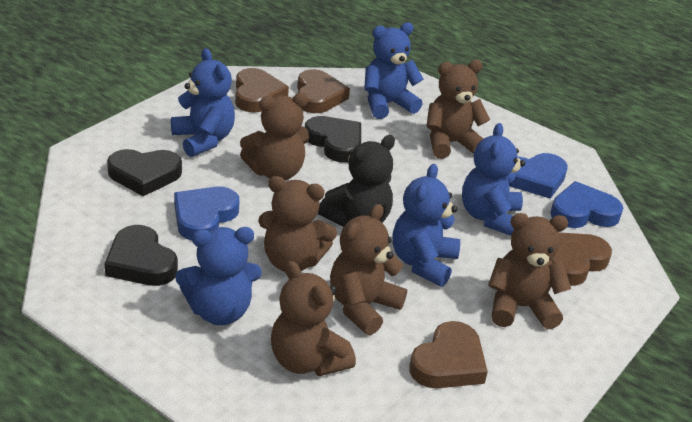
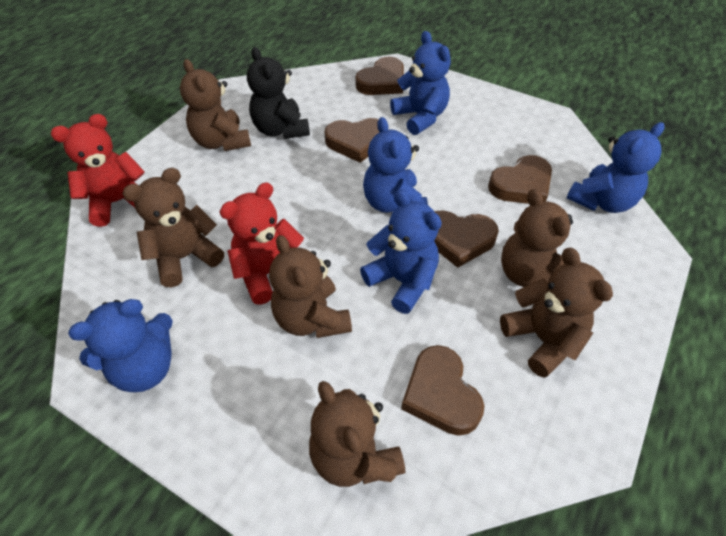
black heart: 3 -> 0
blue heart: 3 -> 0
brown heart: 4 -> 5
red teddy bear: 0 -> 2

